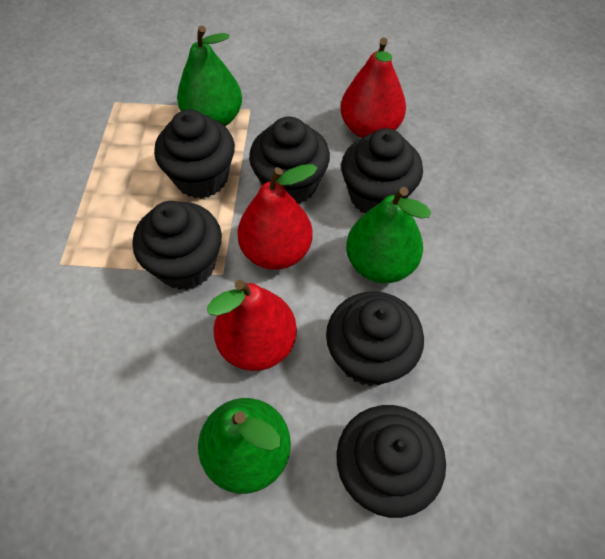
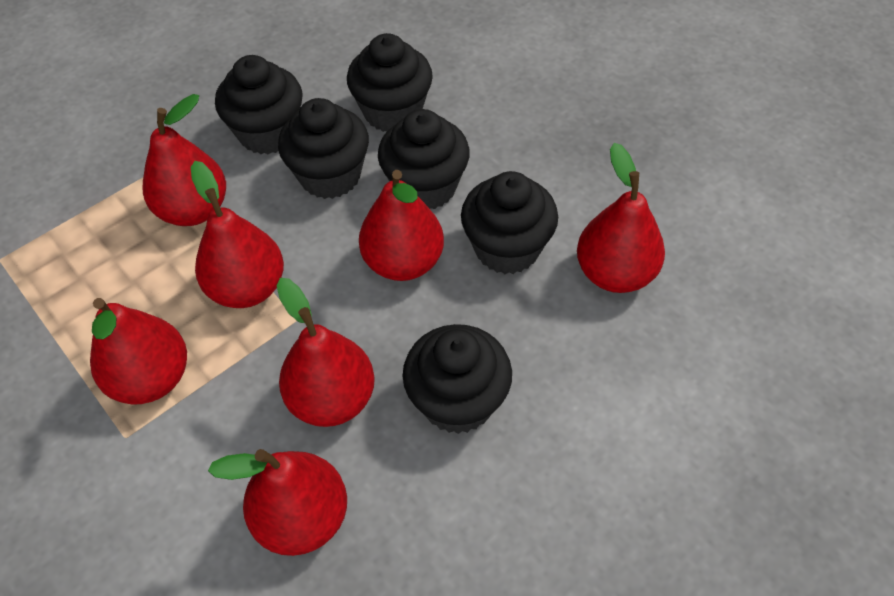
green pear: 3 -> 0
red pear: 3 -> 7

